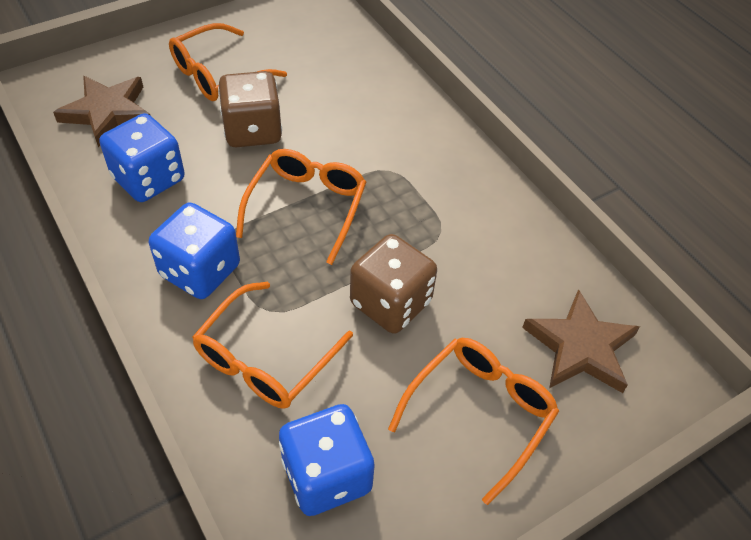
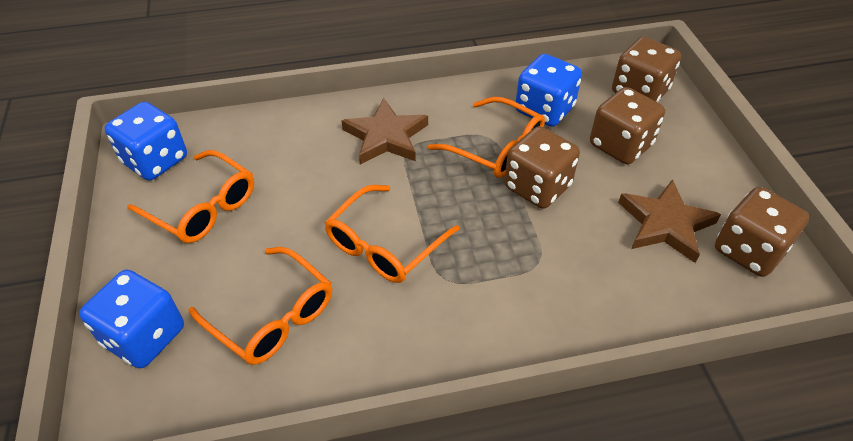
brown dice: 2 -> 4

